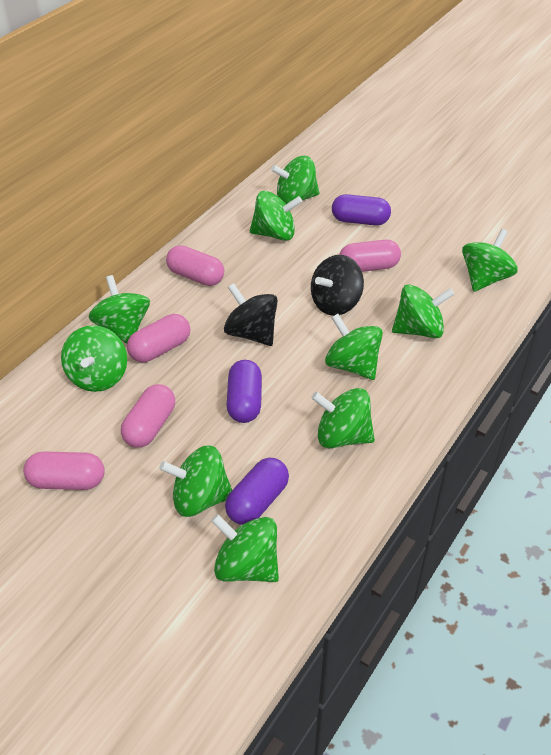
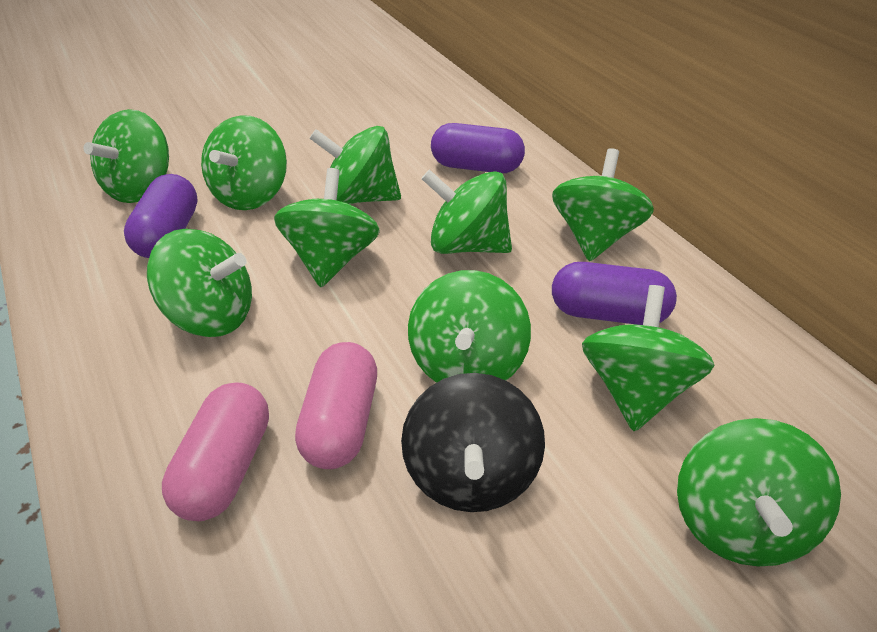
black spinning top: 2 -> 1
pink capsule: 5 -> 2

